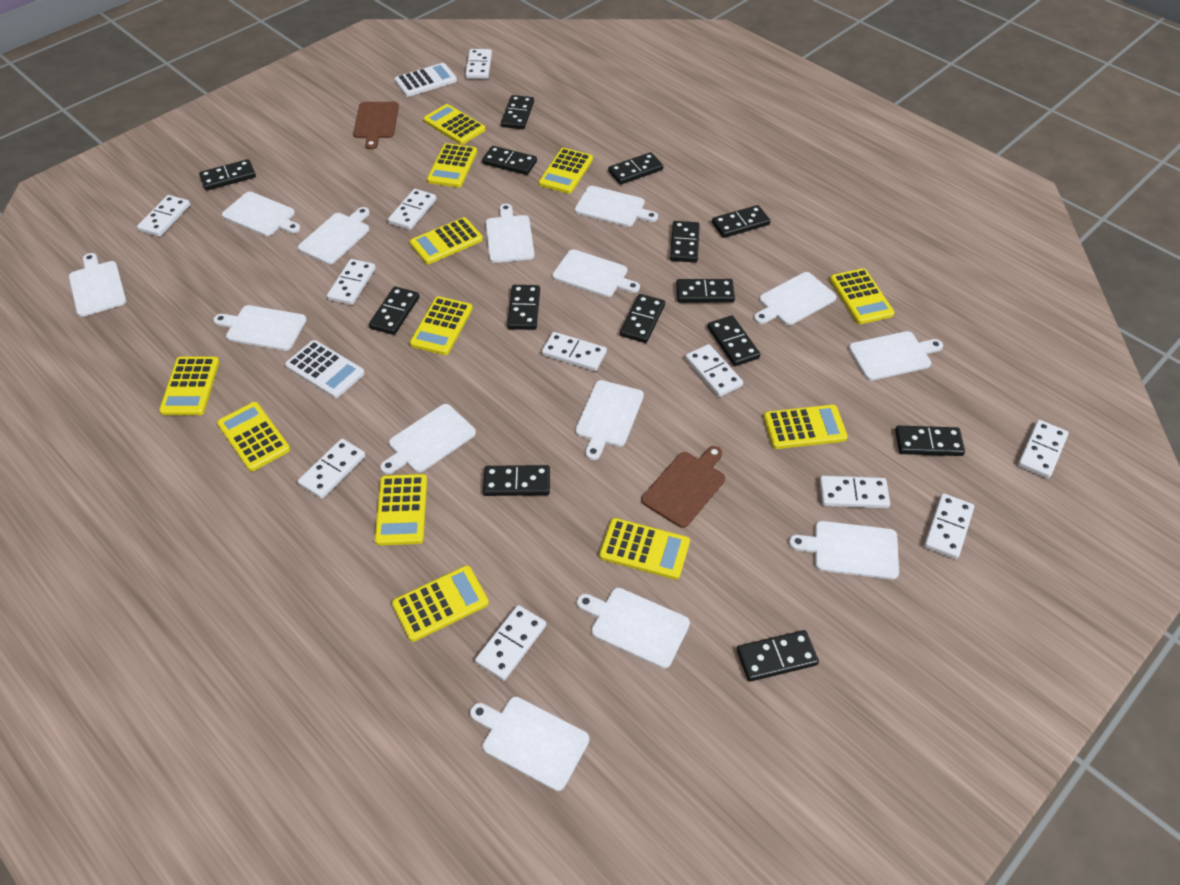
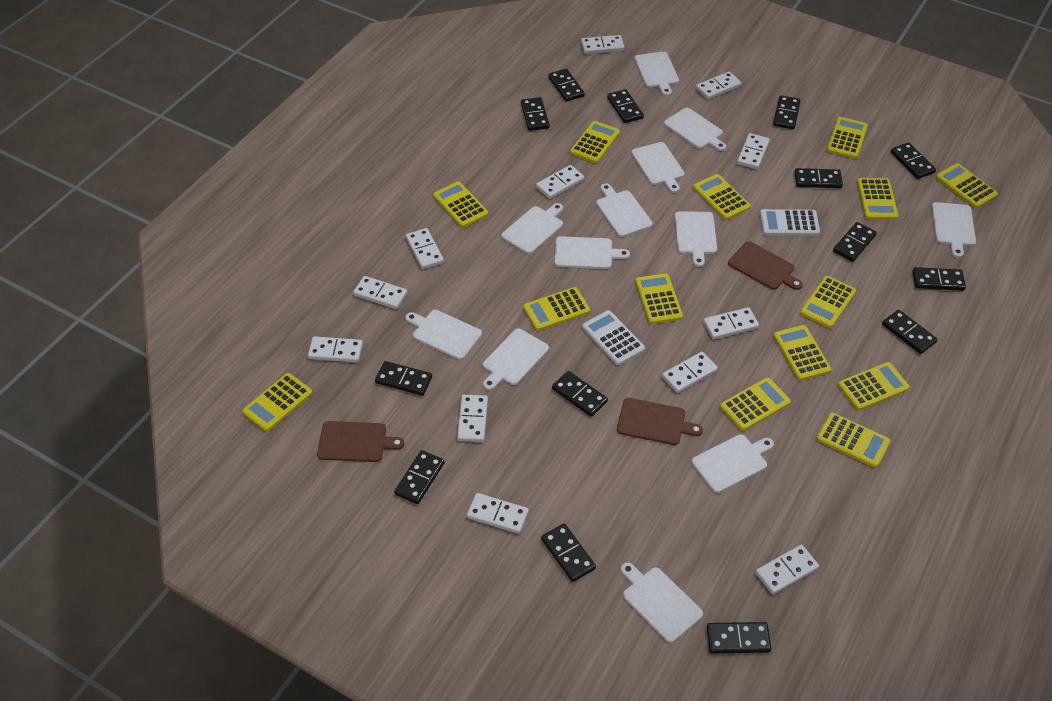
brown cutting board: 2 -> 3
white cutting board: 14 -> 12
white domino: 11 -> 12
yellow calculator: 12 -> 14

